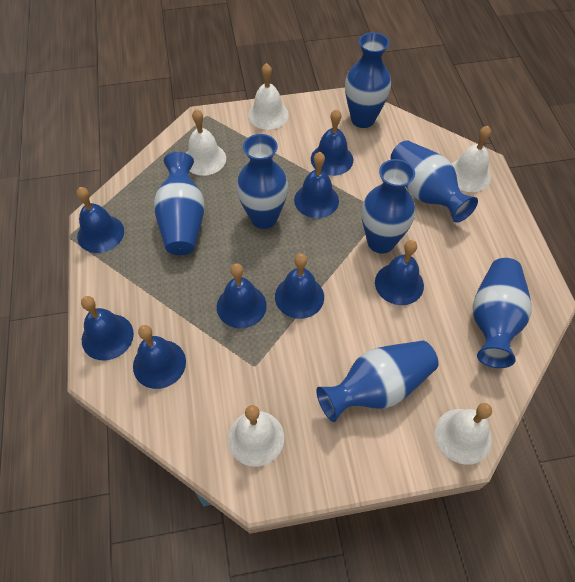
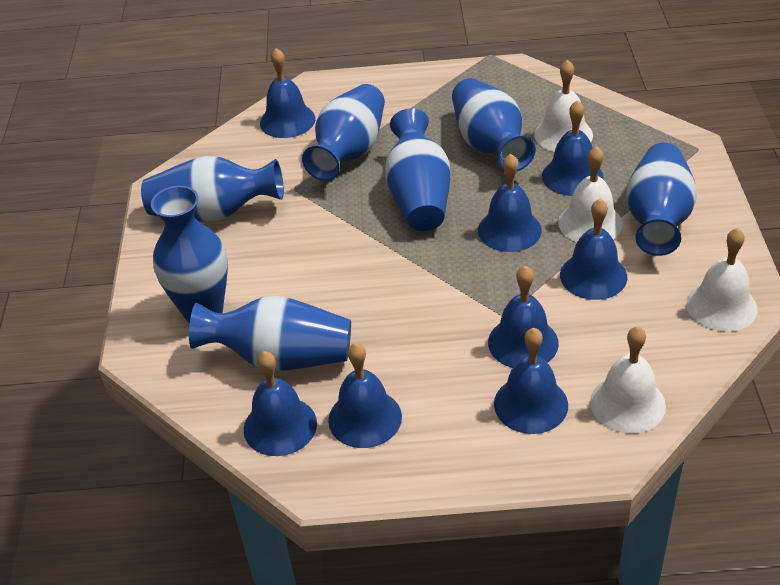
white bell: 5 -> 4

